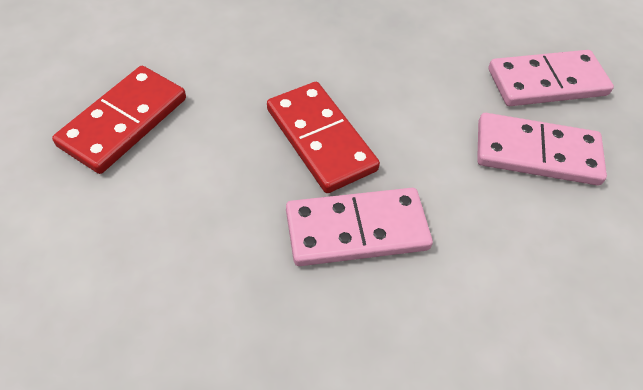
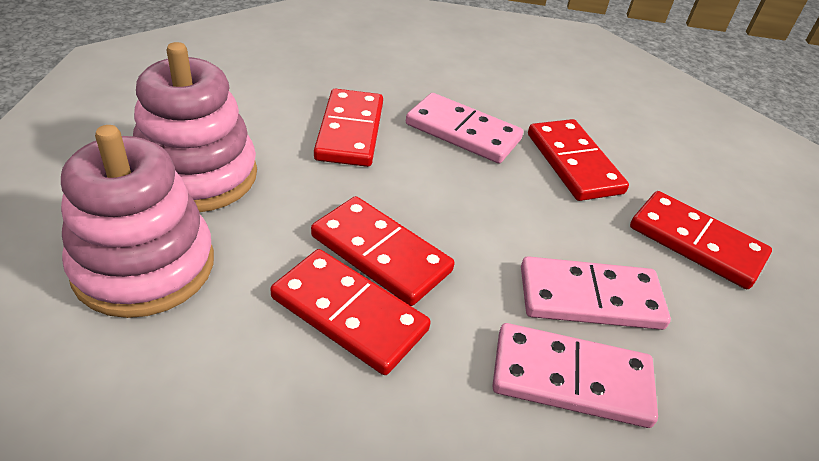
pink stacking toy: 0 -> 2
red domino: 2 -> 5

